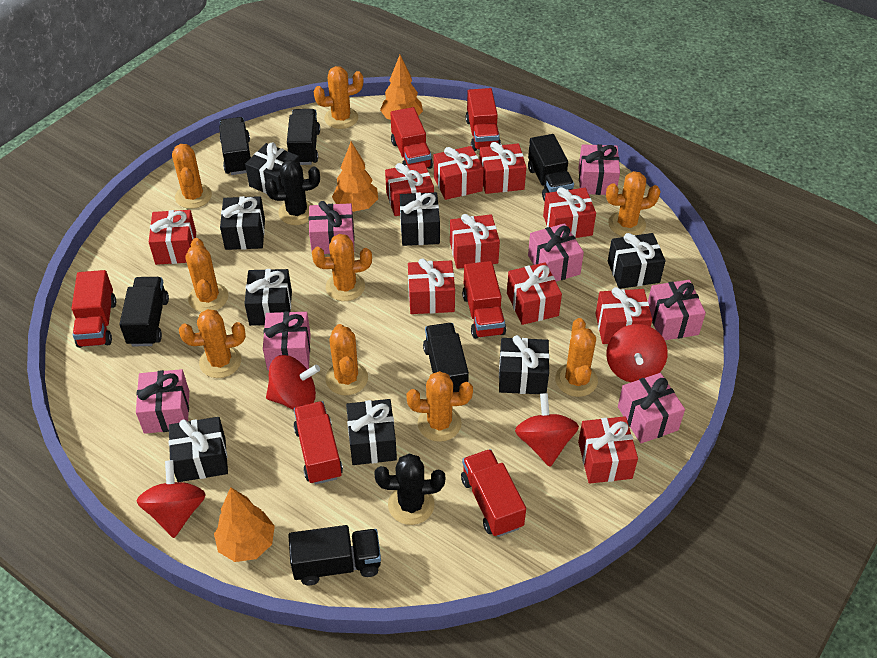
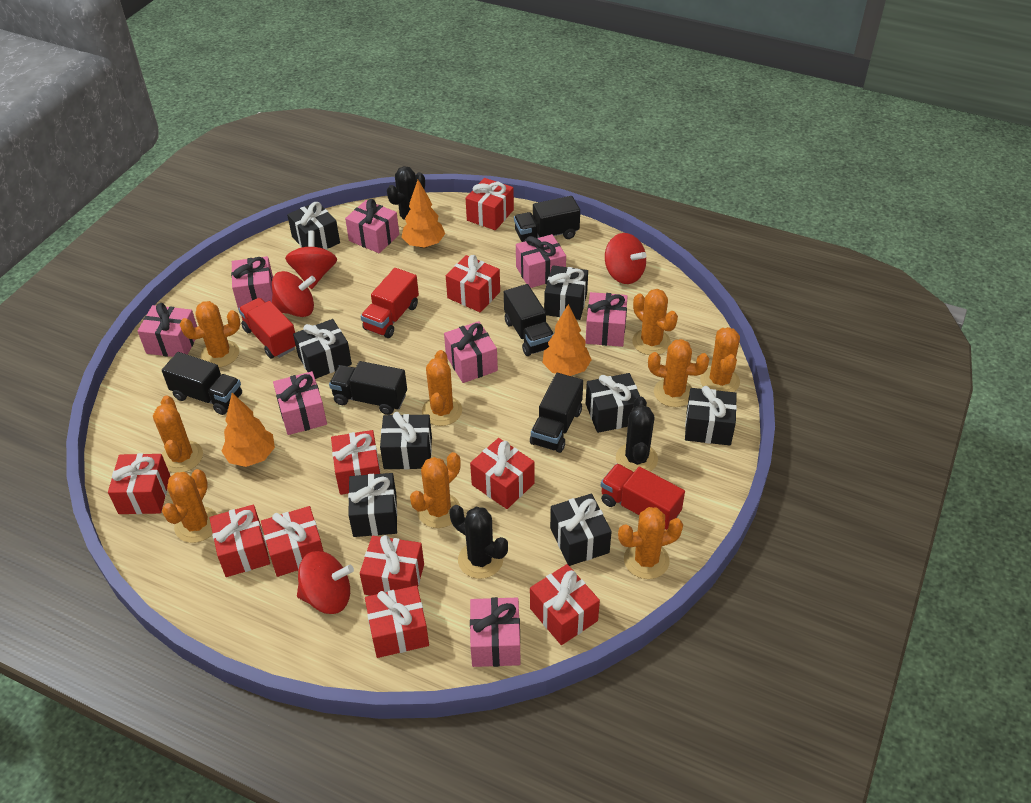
black cactus: 2 -> 3
black truck: 6 -> 5
pink gift: 7 -> 8
red truck: 6 -> 3

